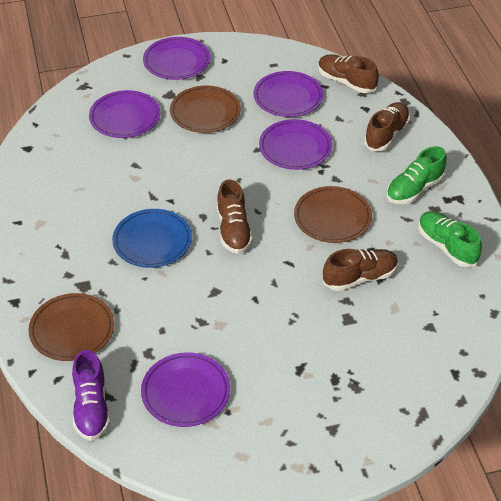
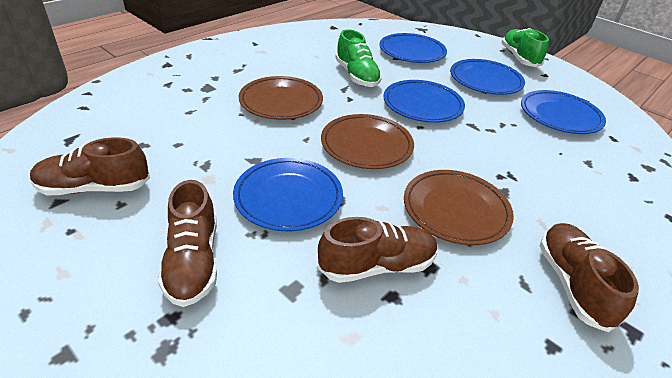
blue plate: 1 -> 5
purple plate: 5 -> 0
purple shoe: 1 -> 0

